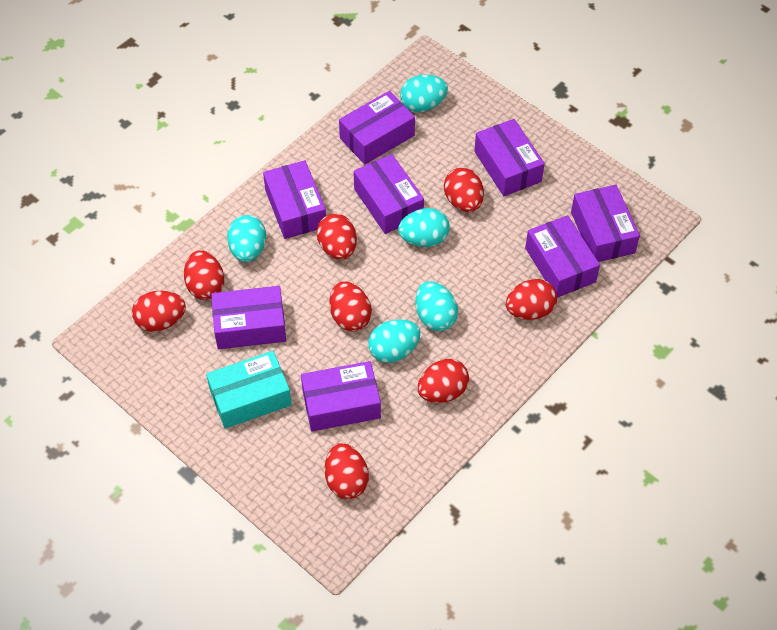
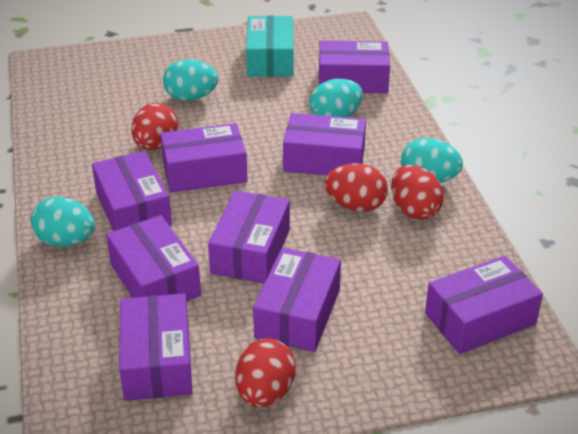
purple box: 8 -> 9
red egg: 8 -> 4
turquoise egg: 5 -> 4

